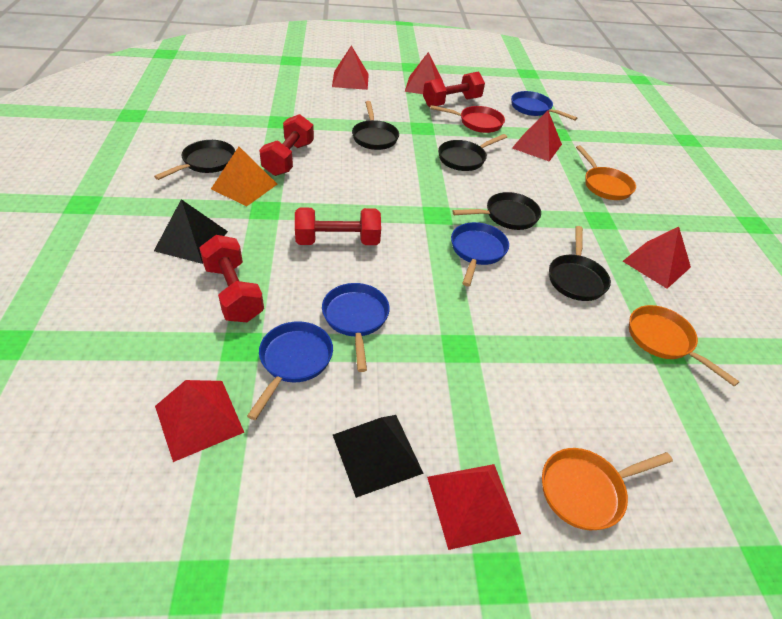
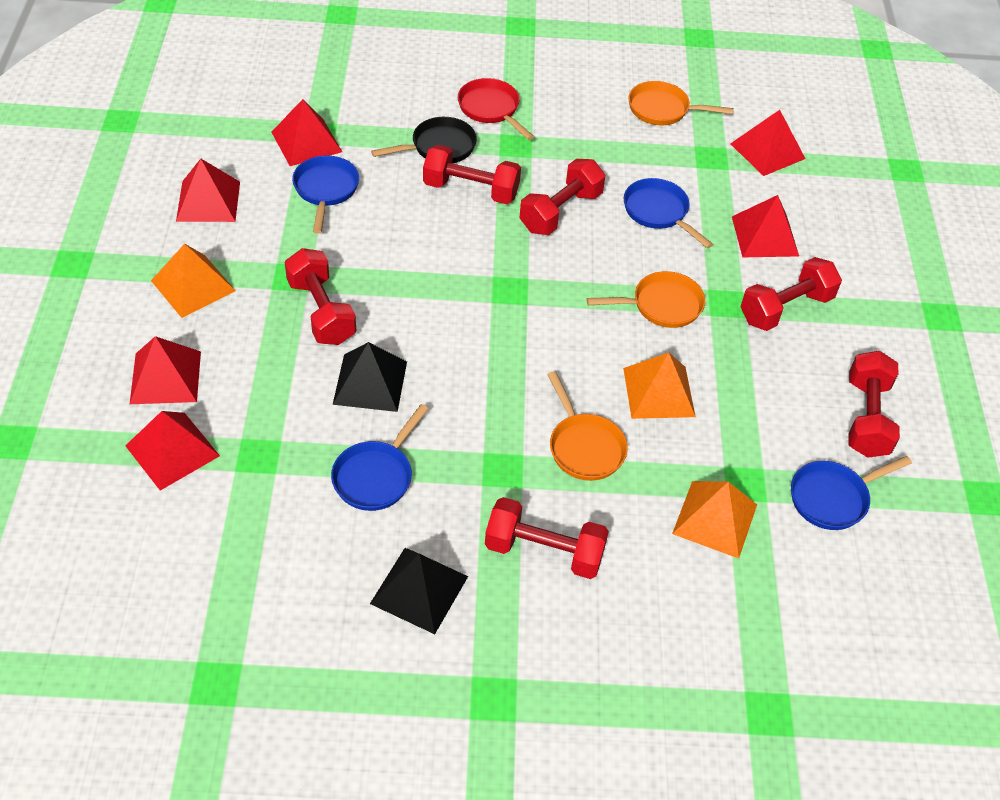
black pan: 5 -> 1
orange pyramid: 1 -> 3
red dumbbell: 4 -> 6

